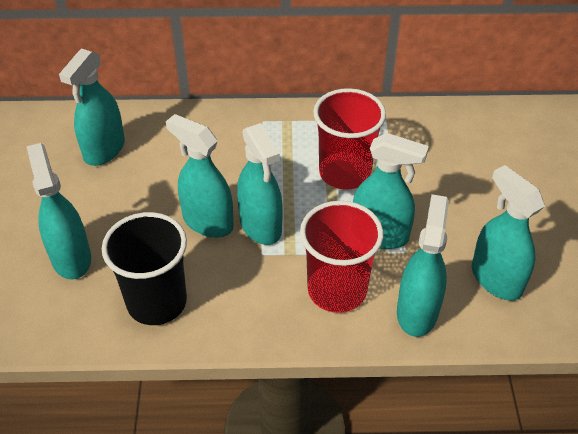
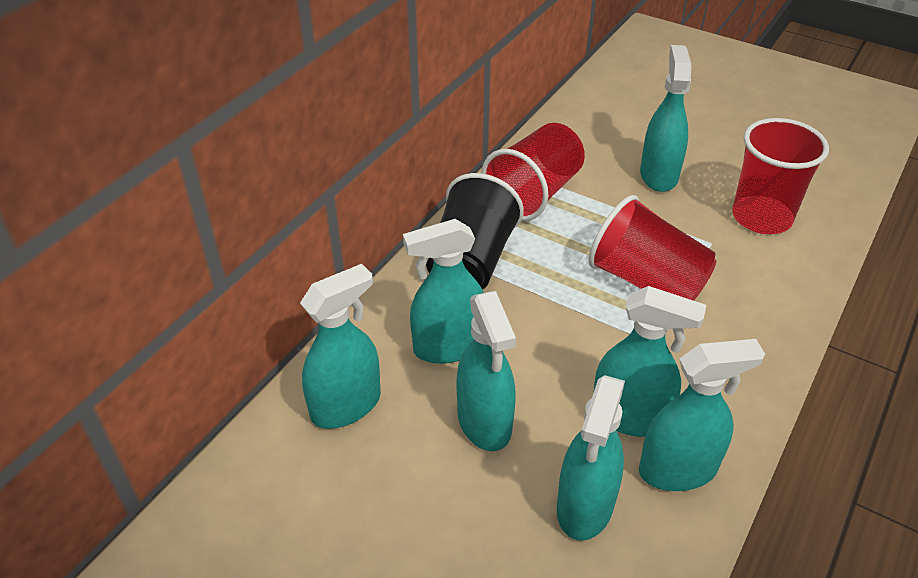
red cup: 2 -> 3

